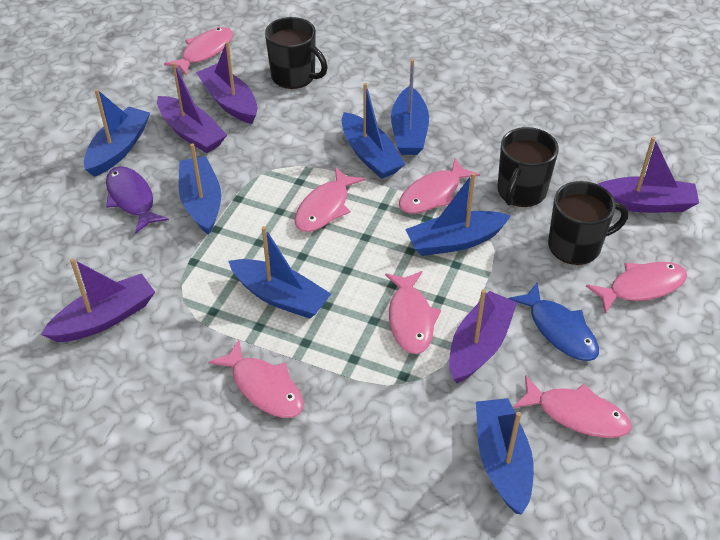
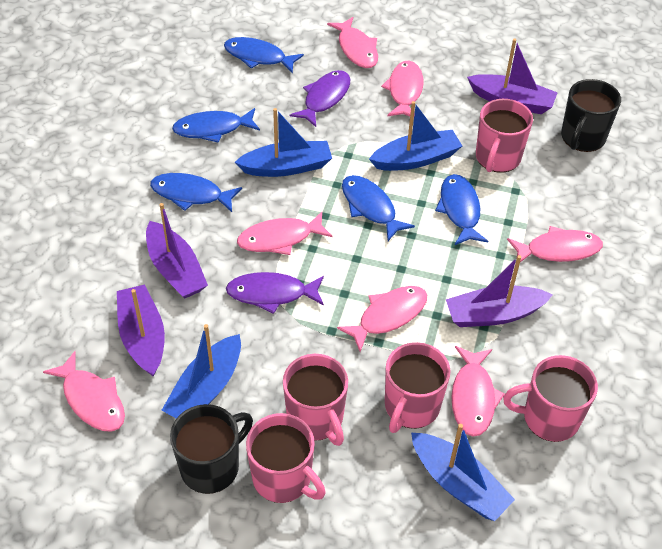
black mug: 3 -> 2
blue boat: 7 -> 4
blue fish: 1 -> 5
pink mug: 0 -> 5
purple boat: 5 -> 4
purple fish: 1 -> 2

